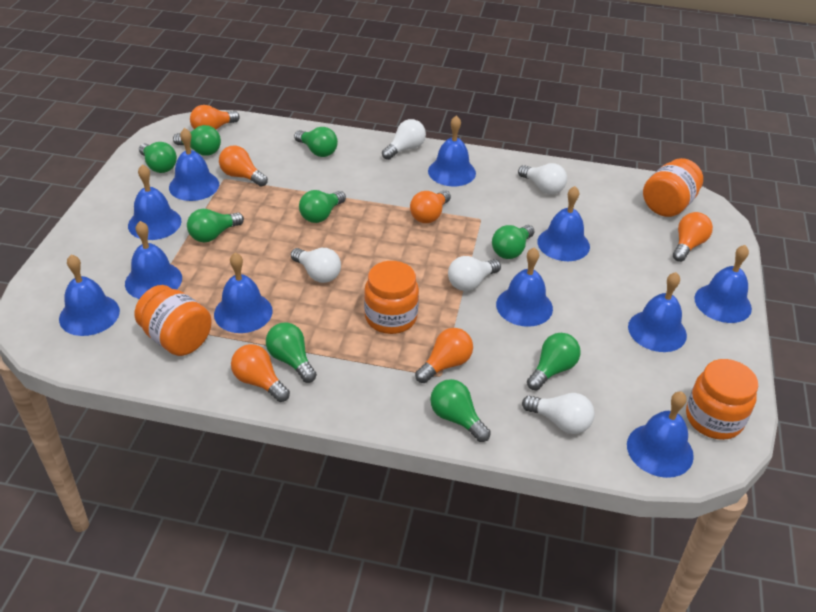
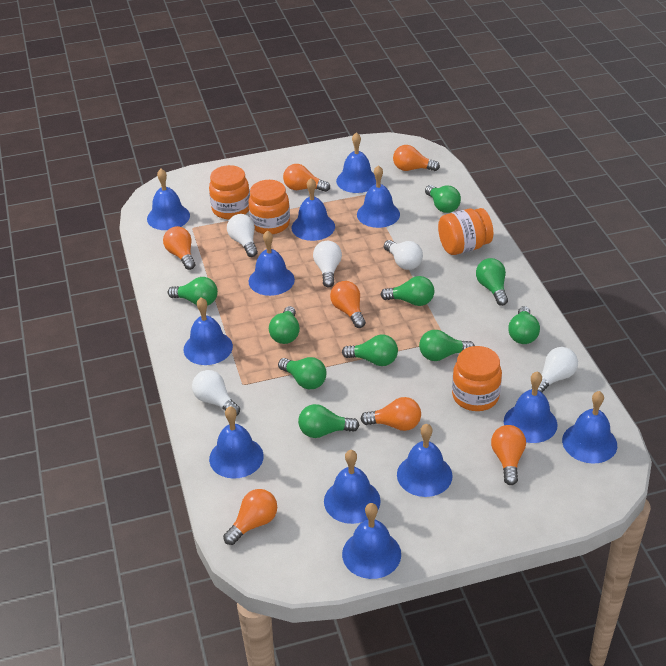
blue bell: 11 -> 12
green light bulb: 9 -> 10
orange light bulb: 6 -> 7

